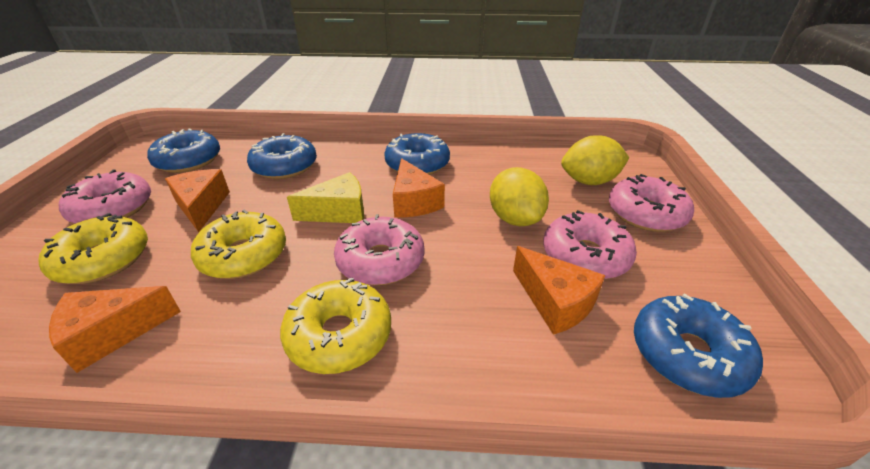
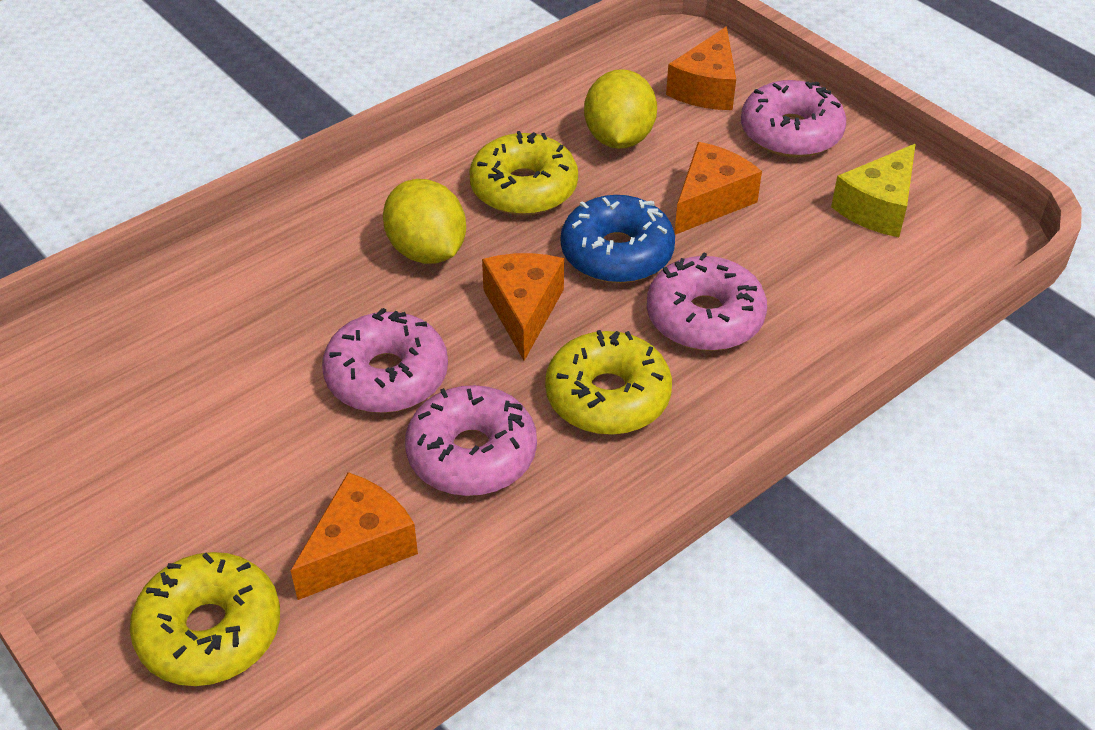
blue donut: 4 -> 1

